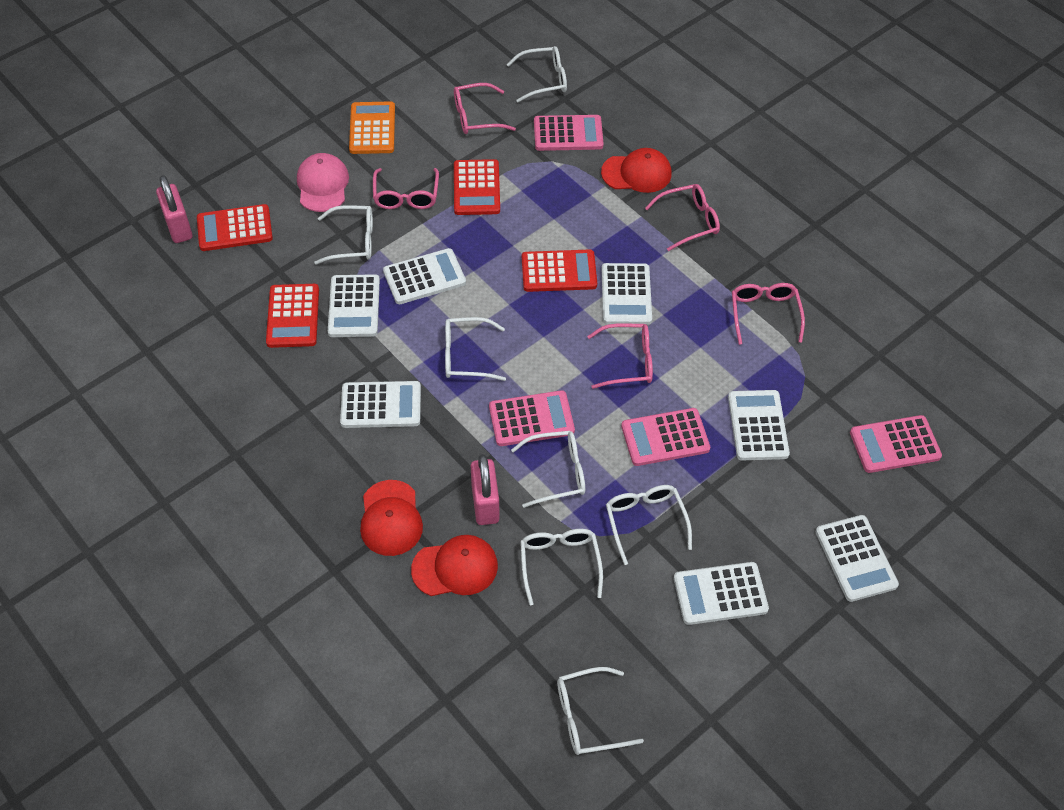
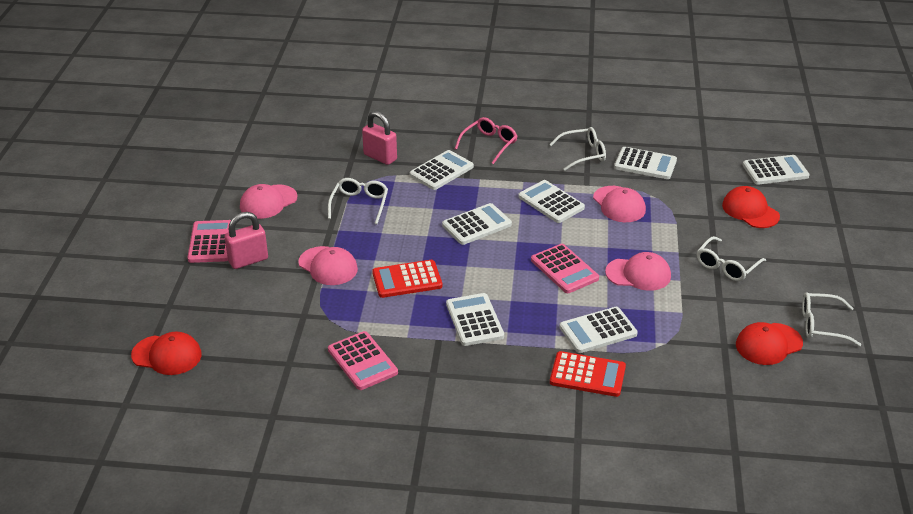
orange calculator: 1 -> 0
pink calculator: 4 -> 3
pink cap: 1 -> 4
pink glasses: 5 -> 1
red calculator: 4 -> 2
white glasses: 7 -> 4

